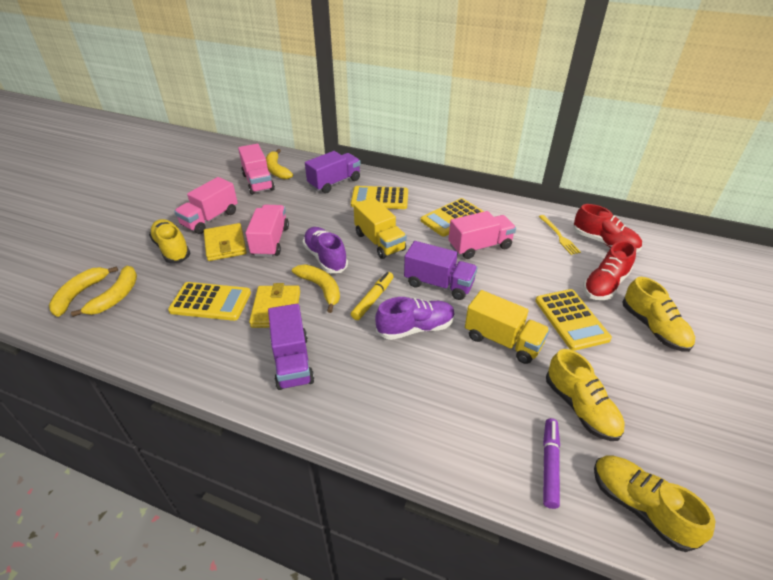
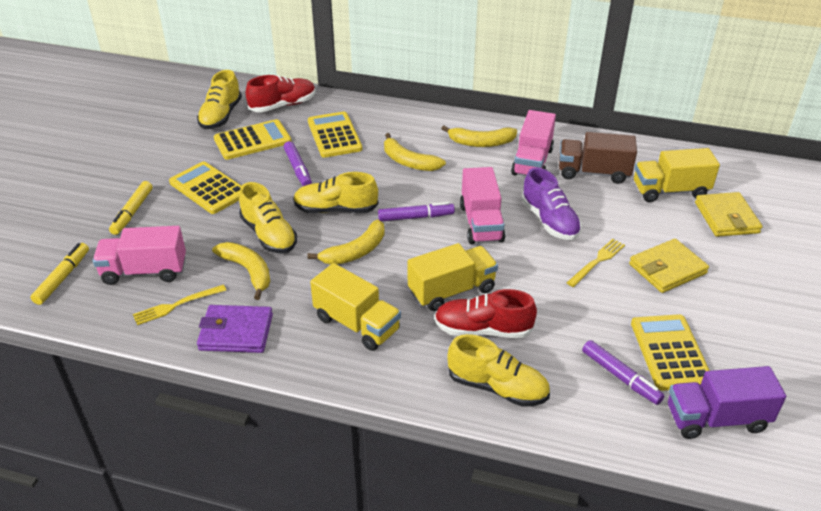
brown truck: 0 -> 1
pink truck: 4 -> 3
purple marker: 1 -> 3
purple shoe: 2 -> 1
purple truck: 3 -> 1
purple wallet: 0 -> 1
yellow fork: 1 -> 2
yellow marker: 1 -> 2
yellow truck: 2 -> 3

